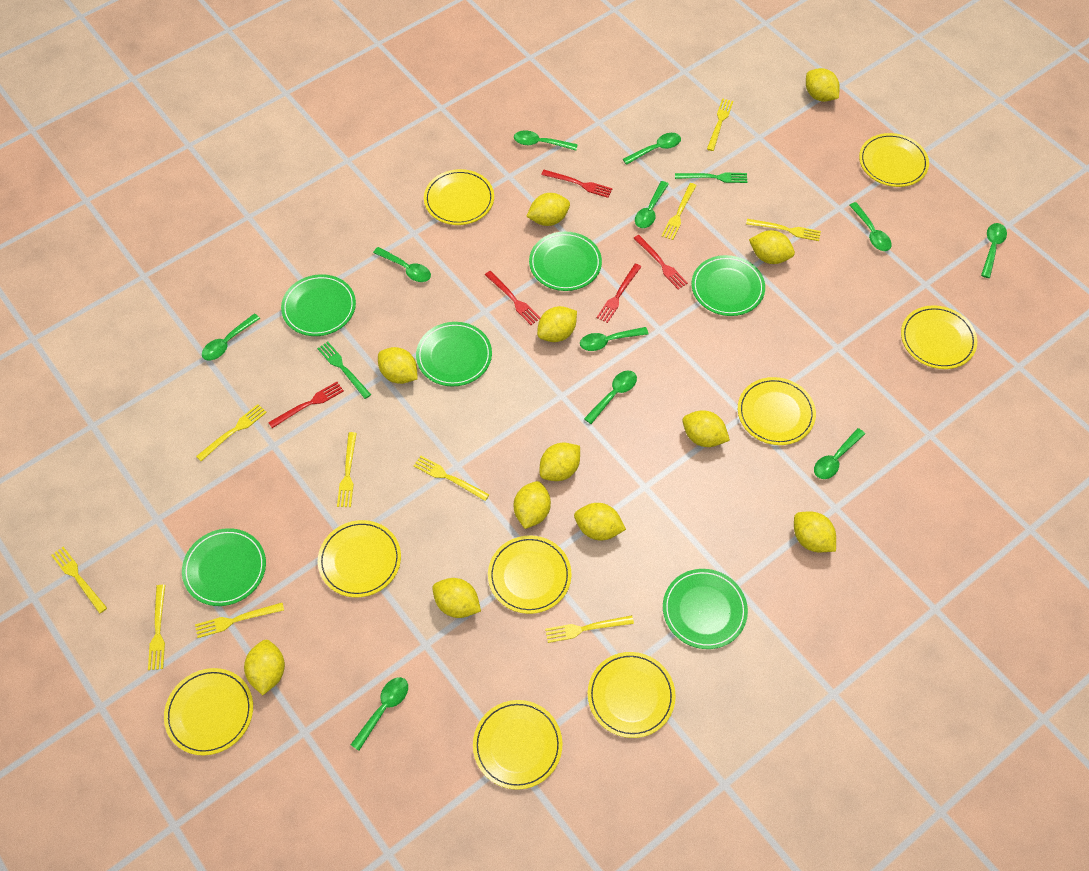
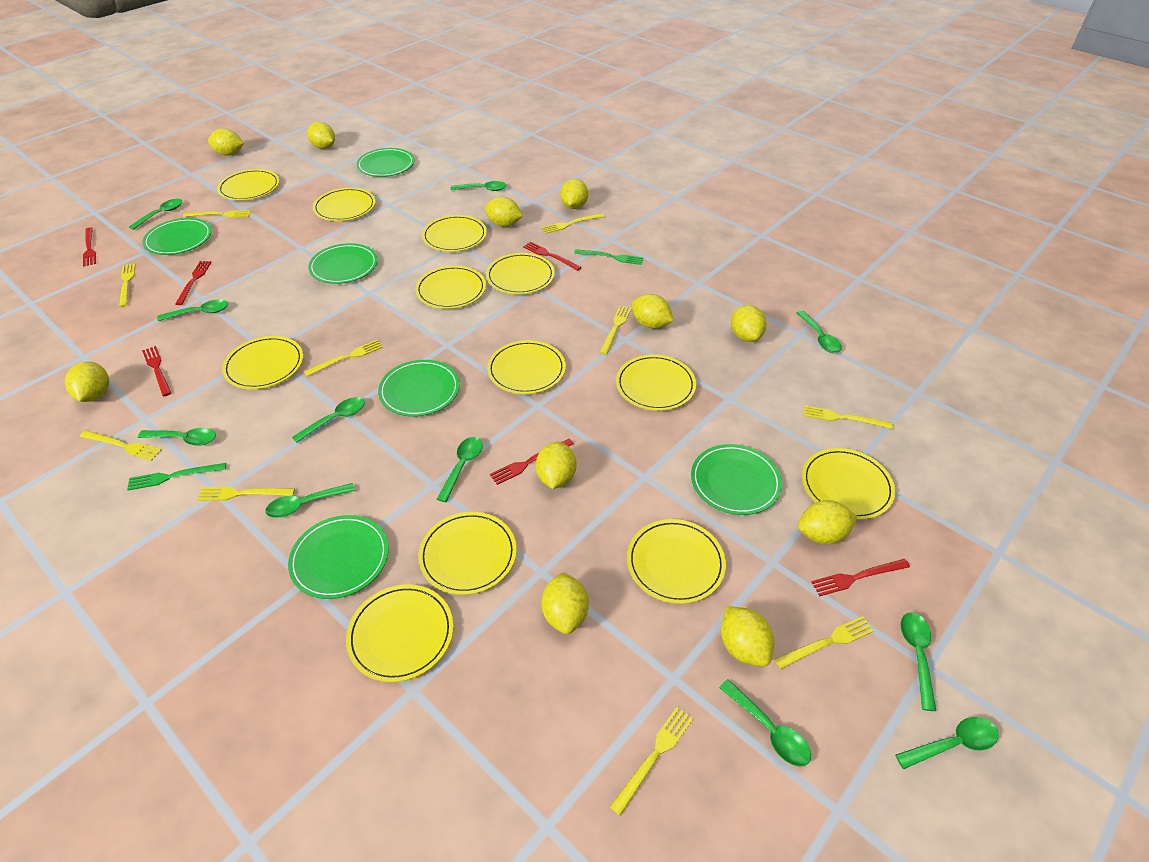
red fork: 5 -> 6
yellow lemon: 12 -> 11
yellow plate: 9 -> 12

